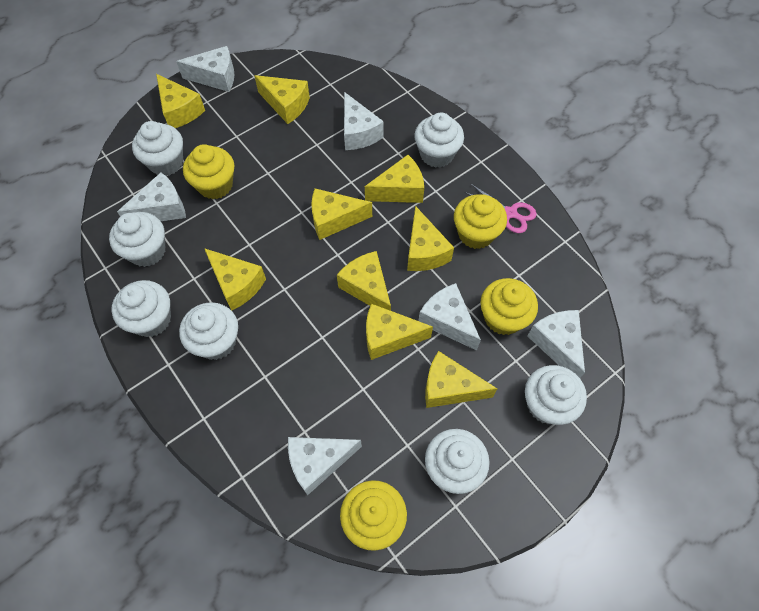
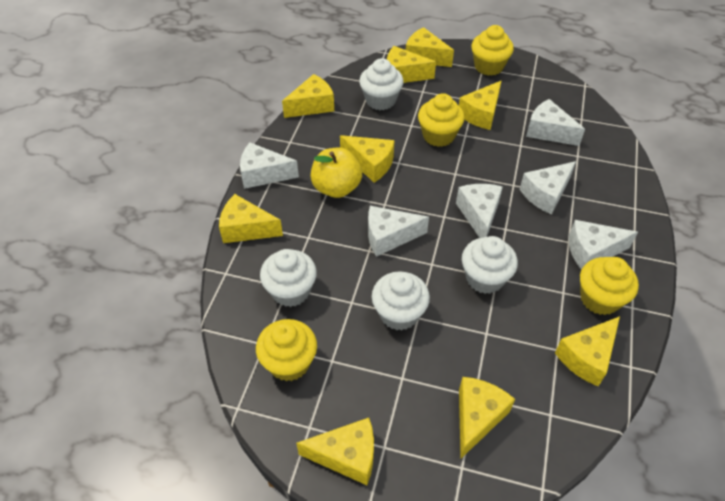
pink scissors: 1 -> 0
white cupcake: 7 -> 4
yellow apple: 0 -> 1

